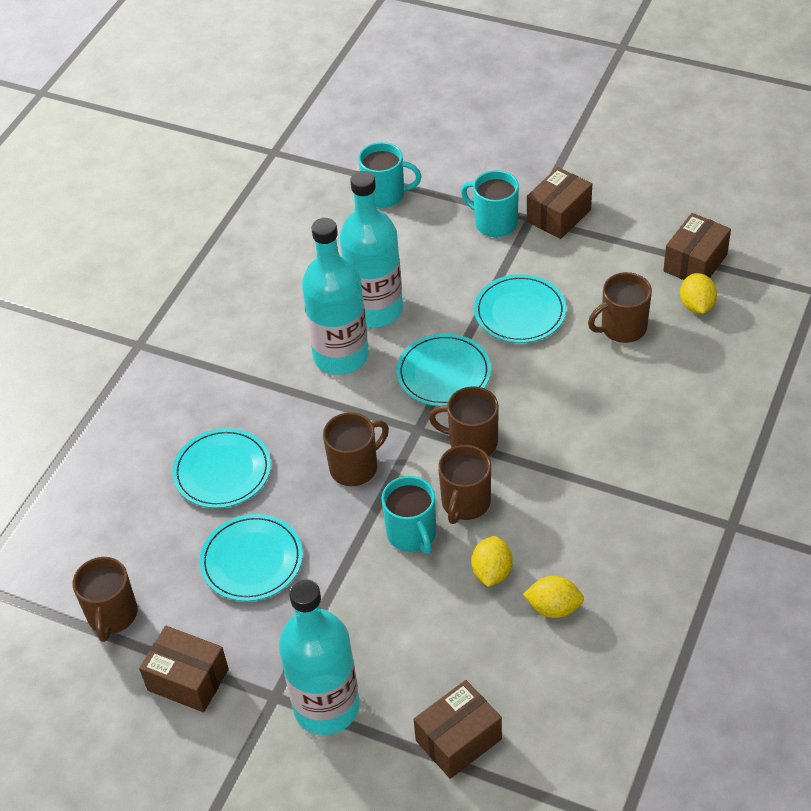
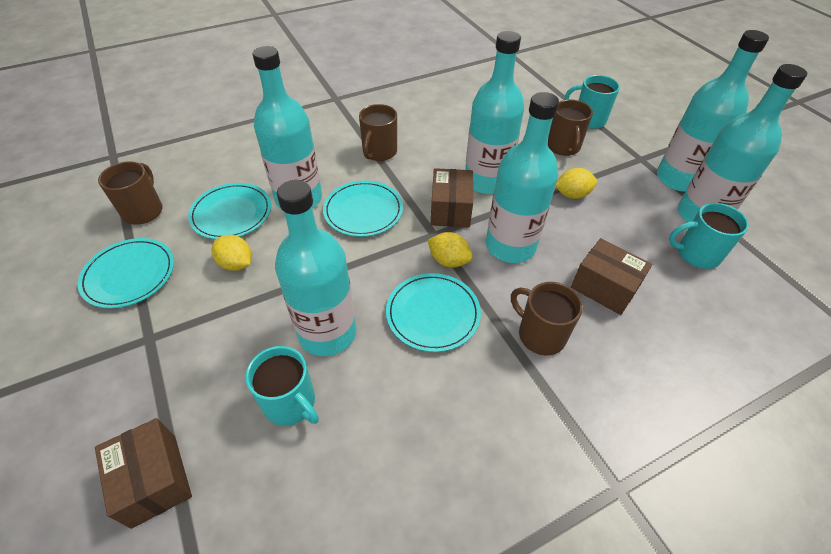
brown box: 4 -> 3
brown mug: 5 -> 4
turquoise bottle: 3 -> 6

